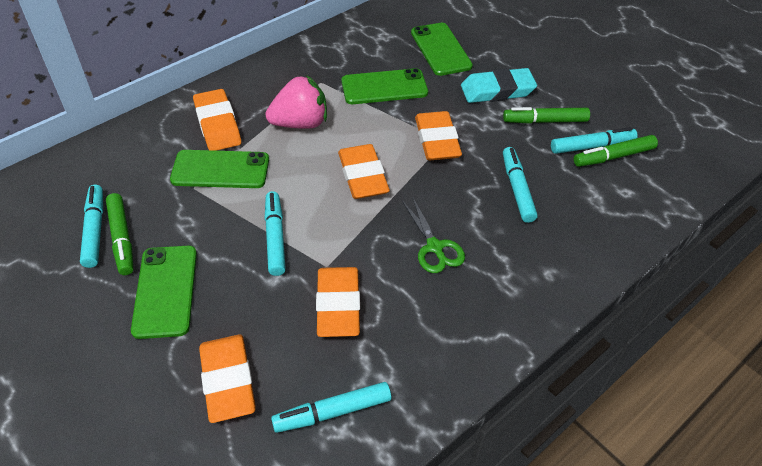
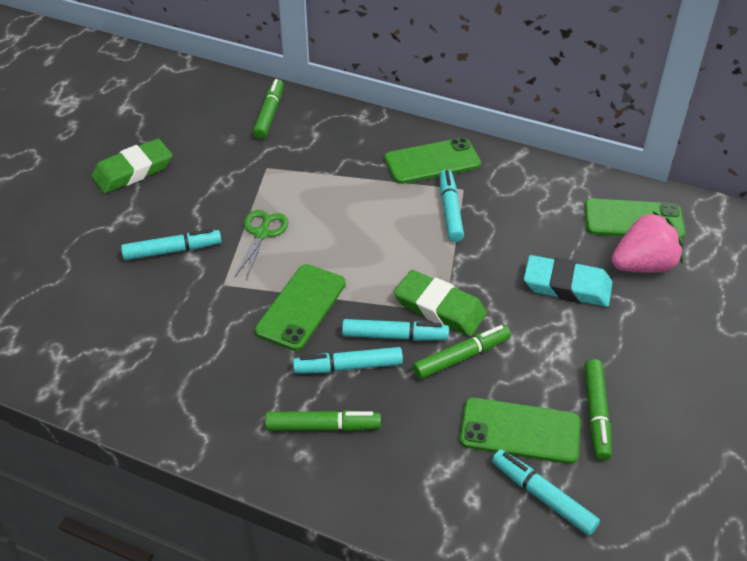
green eraser: 0 -> 2
green marker: 3 -> 4
orange eraser: 5 -> 0

